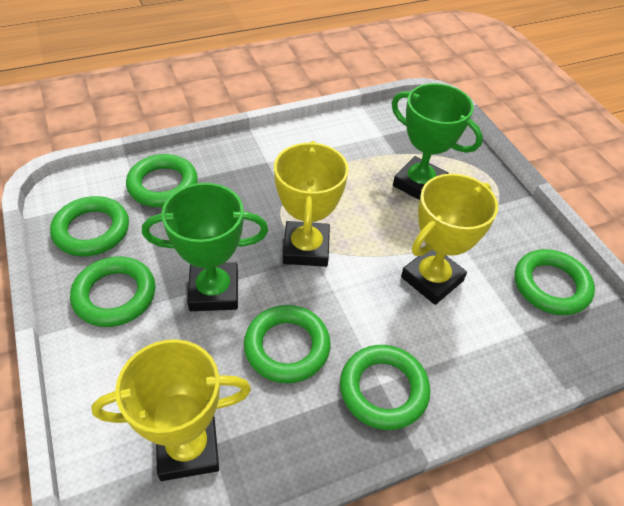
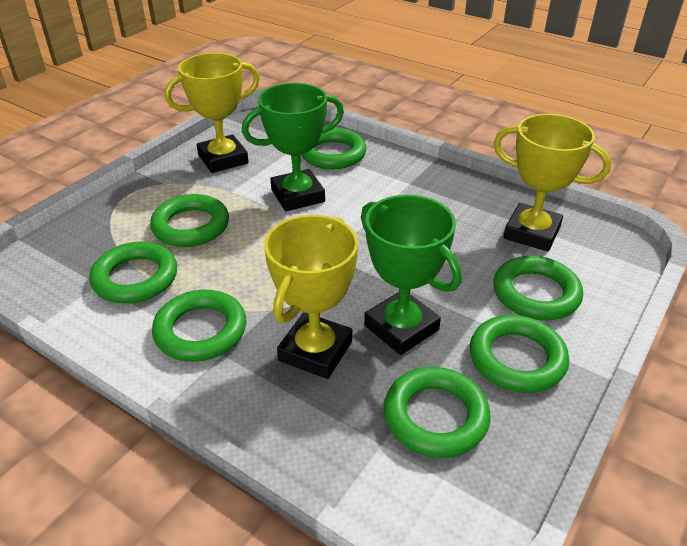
green ring: 6 -> 7

